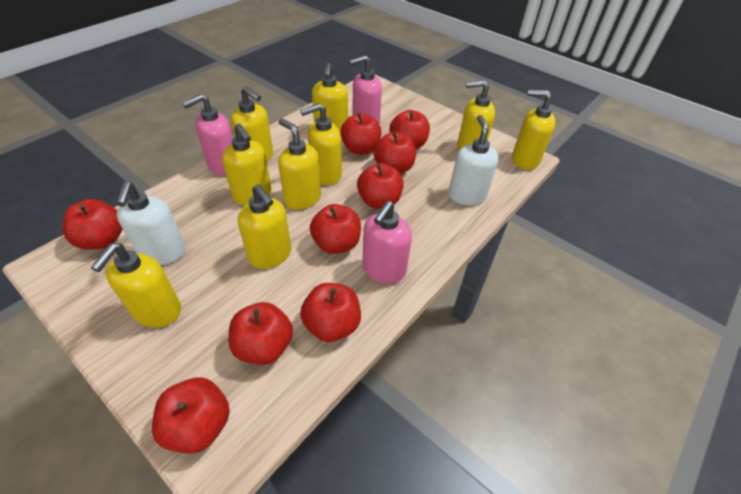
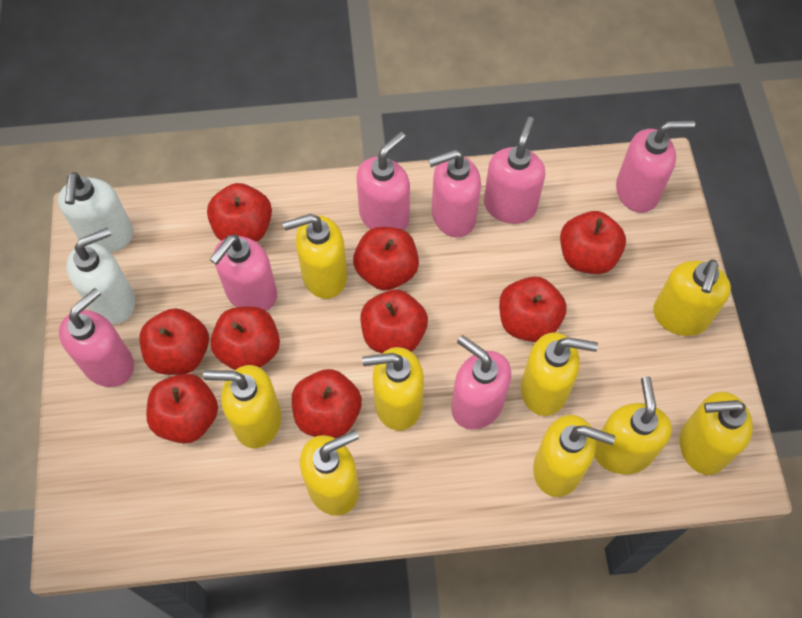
pink soap dispenser: 3 -> 7

